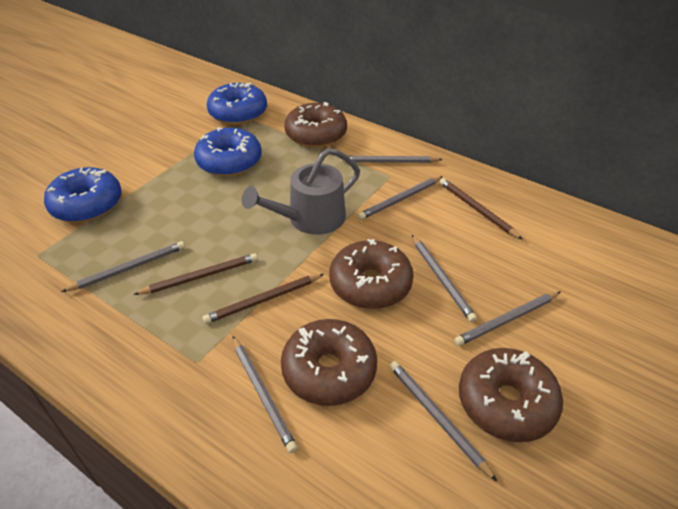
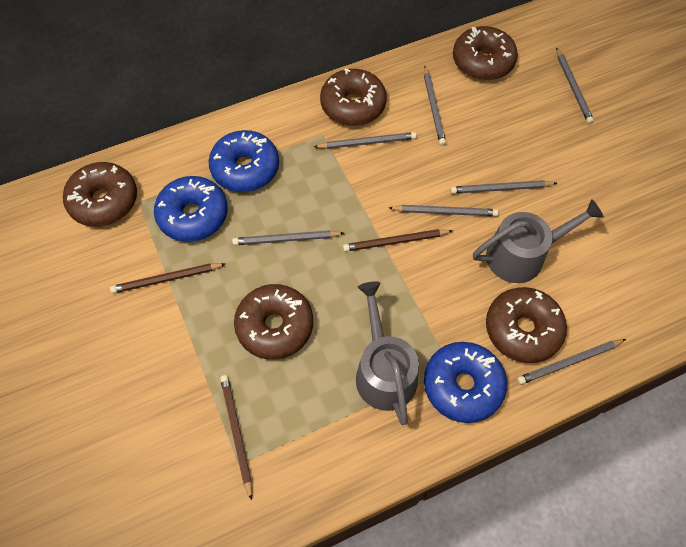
brown donut: 4 -> 5
grey watering can: 1 -> 2

